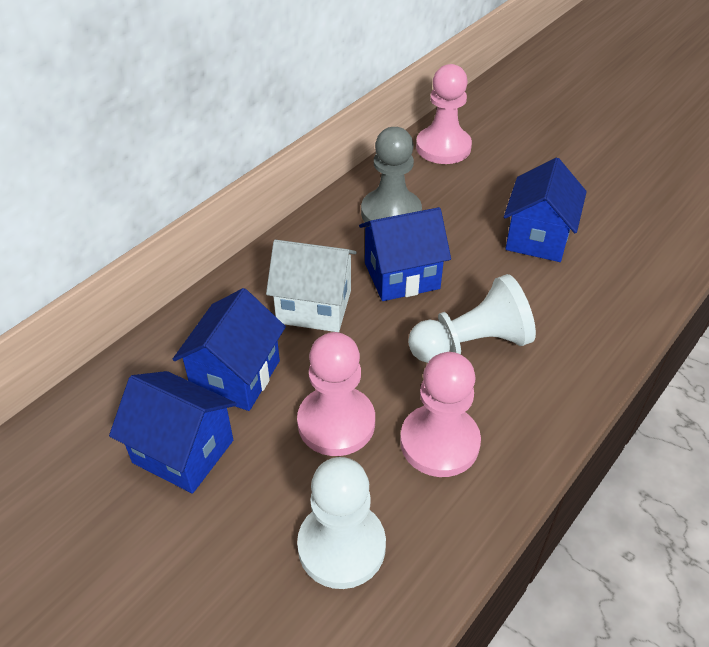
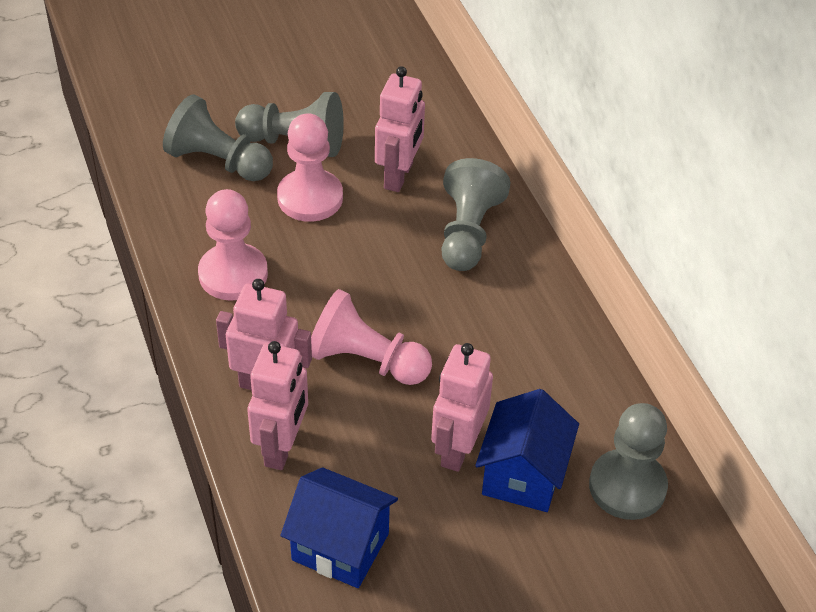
blue house: 4 -> 2
grey pawn: 1 -> 4
pink robot: 0 -> 4
white house: 1 -> 0
white pawn: 2 -> 0

